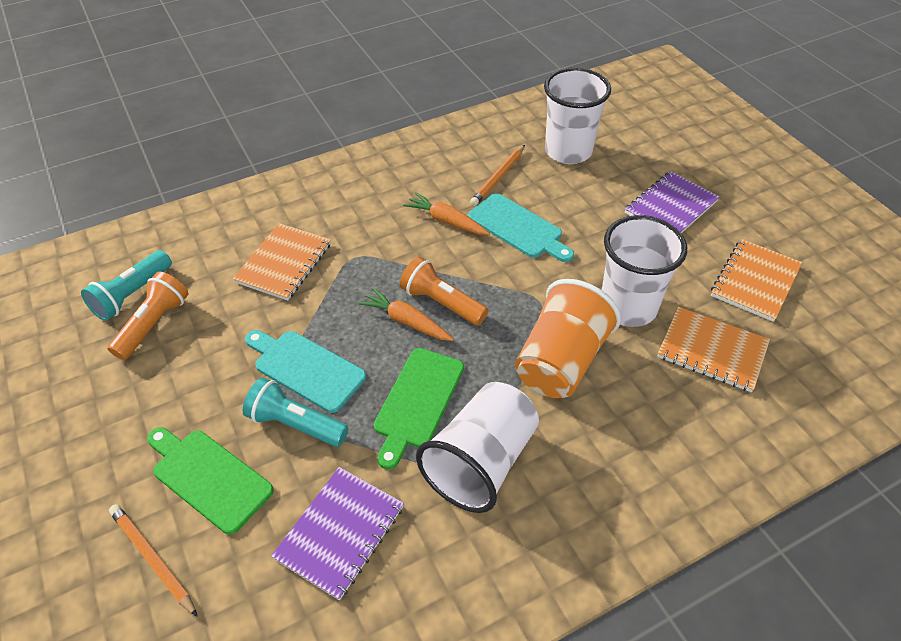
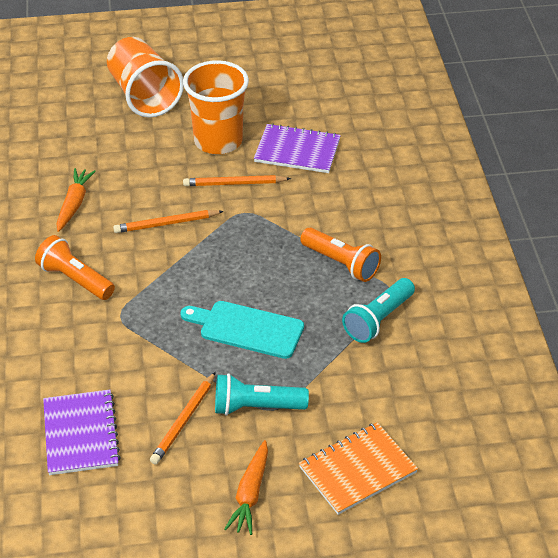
green cutting board: 2 -> 0
orange cup: 1 -> 2
orange notebook: 3 -> 1
orange pencil: 2 -> 3
turquoise cutting board: 2 -> 1
white cup: 3 -> 0

